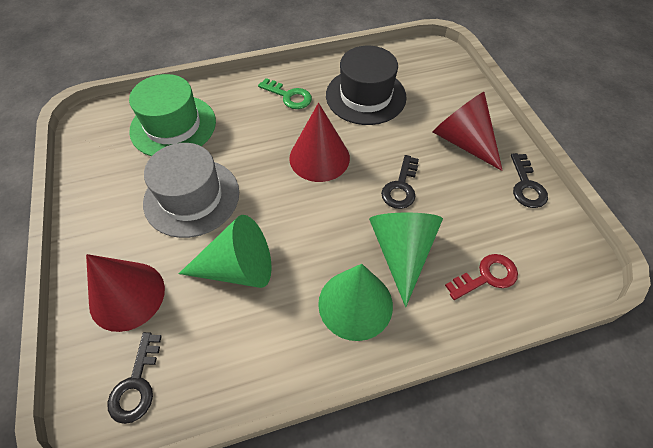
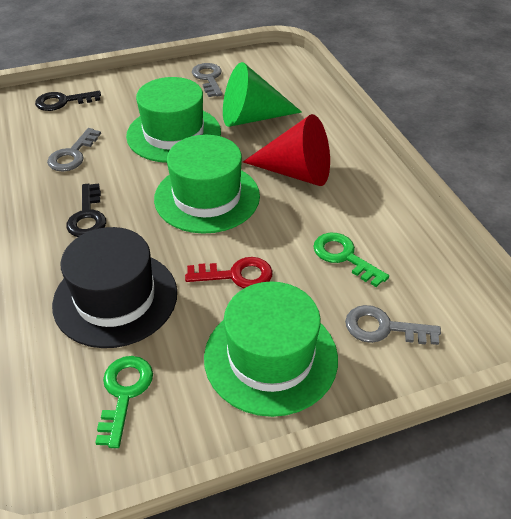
black key: 3 -> 2
green cone: 3 -> 1
green hat: 1 -> 3
green key: 1 -> 2
grey hat: 1 -> 0
grey key: 0 -> 3
red cone: 3 -> 1

